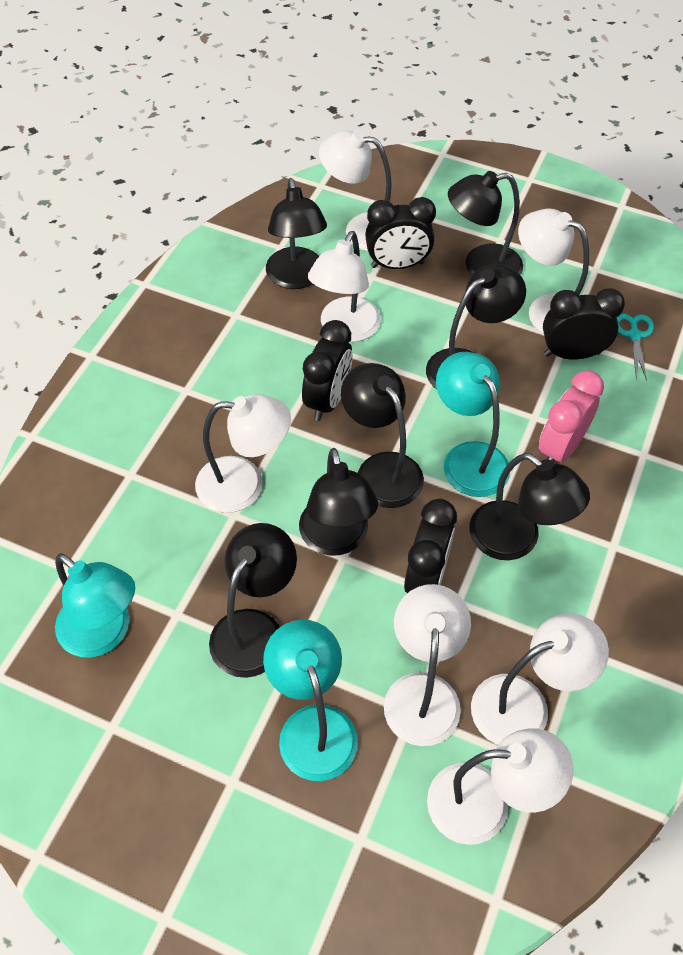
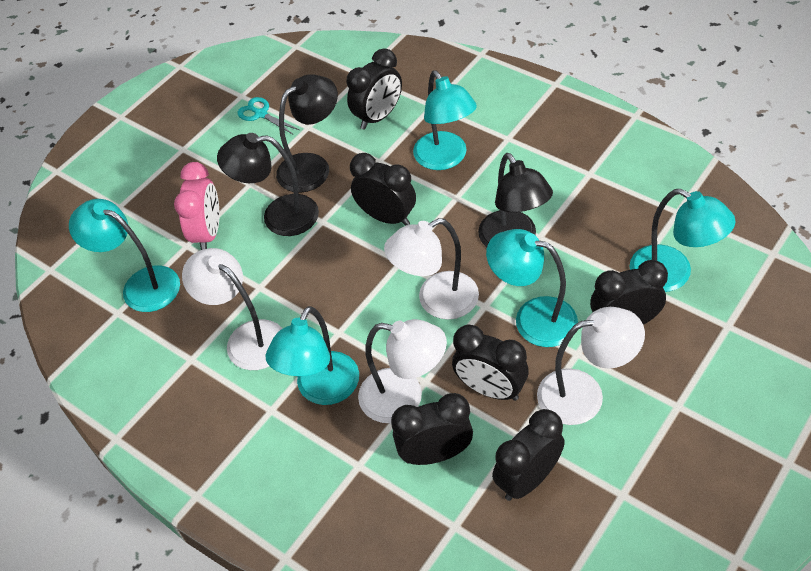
black clock: 4 -> 6
black lamp: 7 -> 3
turquoise lamp: 3 -> 5
white lamp: 7 -> 4

